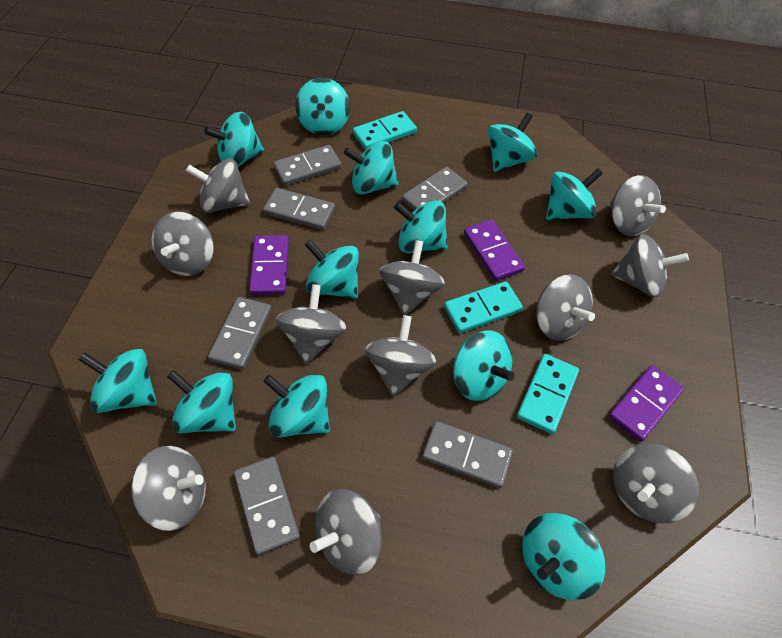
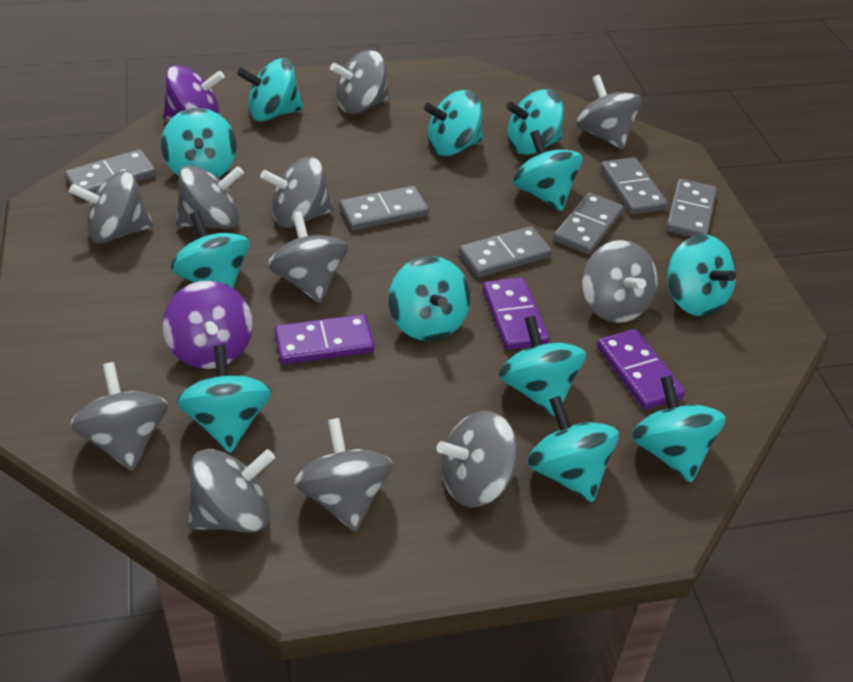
purple spinning top: 0 -> 2
turquoise domino: 3 -> 0

